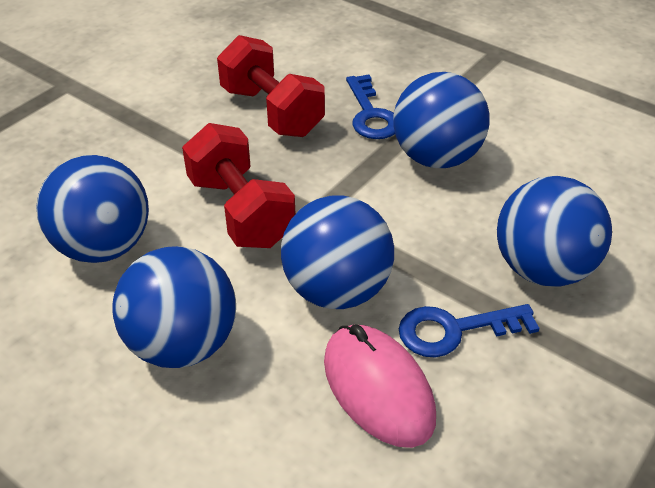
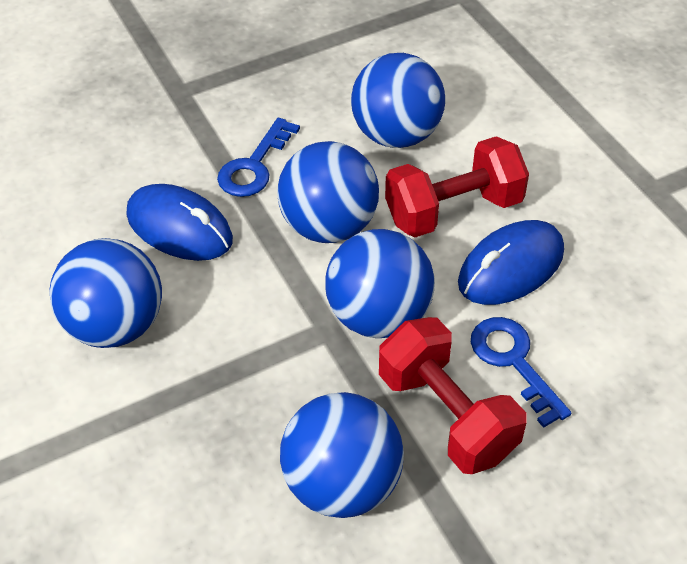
blue mouse: 0 -> 2
pink mouse: 1 -> 0

